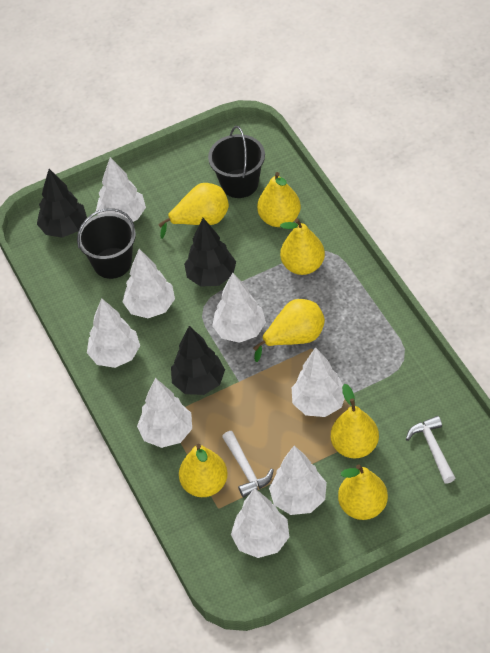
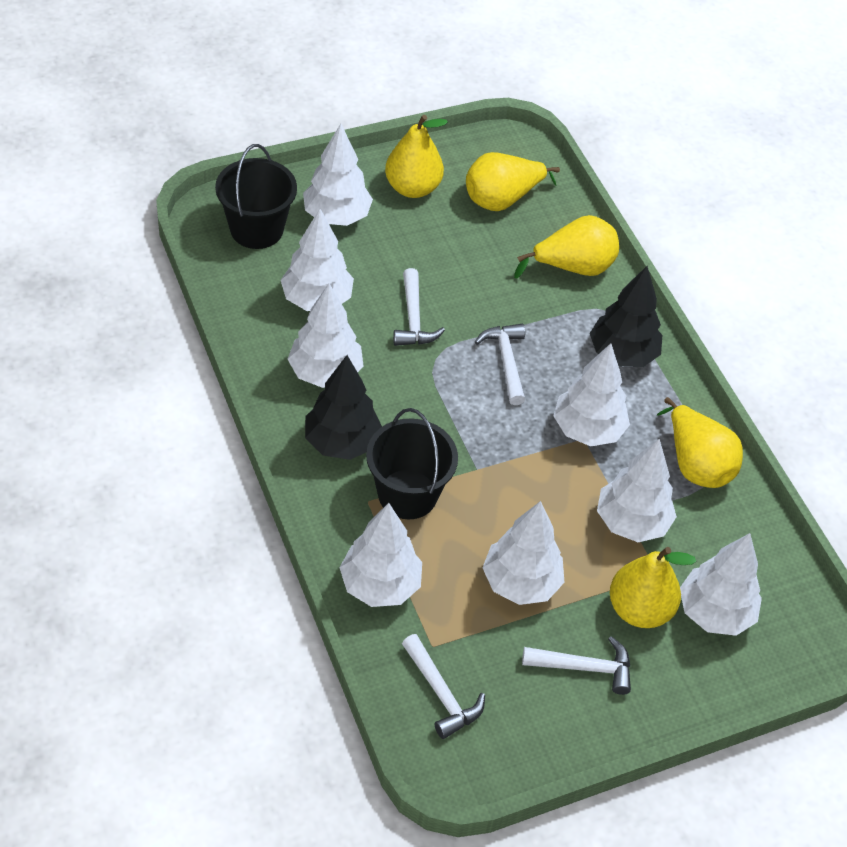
black tree: 3 -> 2
white hammer: 2 -> 4
yellow pear: 7 -> 5

